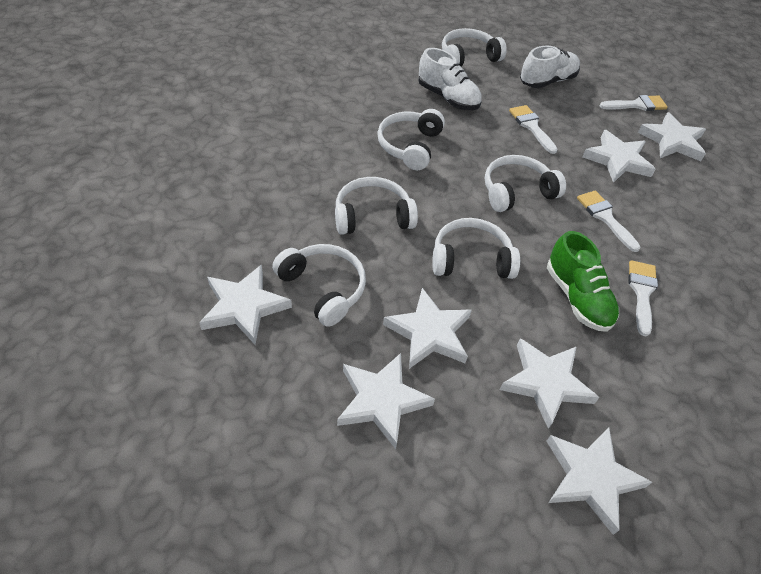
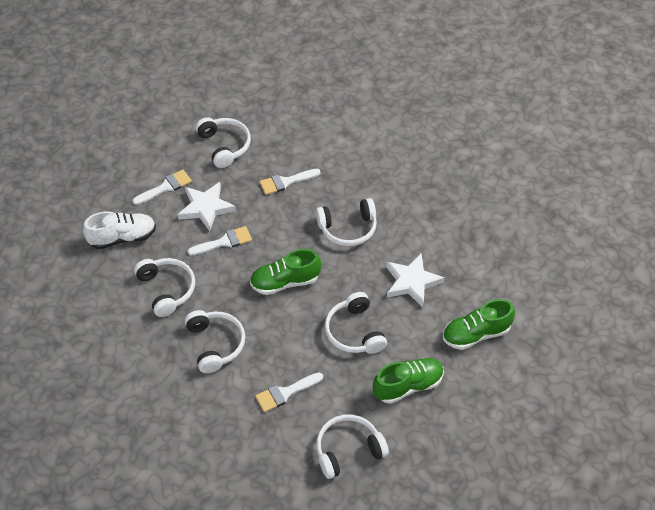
green shoe: 1 -> 3
white shoe: 2 -> 1
white star: 7 -> 2

